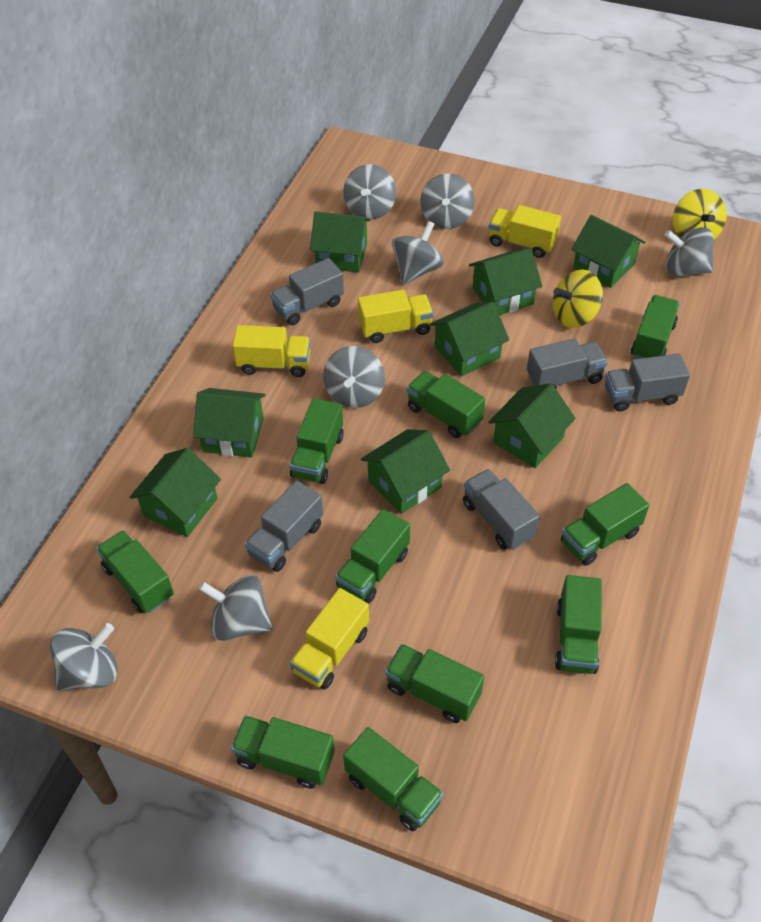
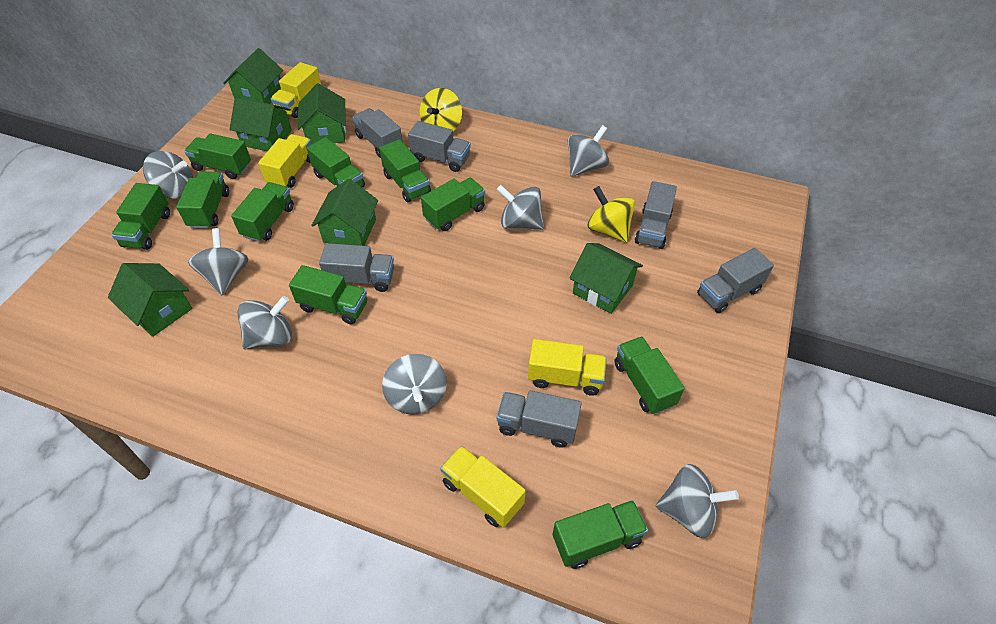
green house: 8 -> 6
grey truck: 5 -> 6

